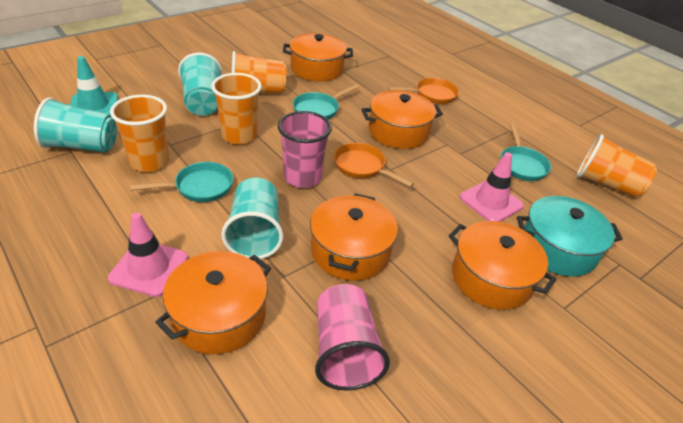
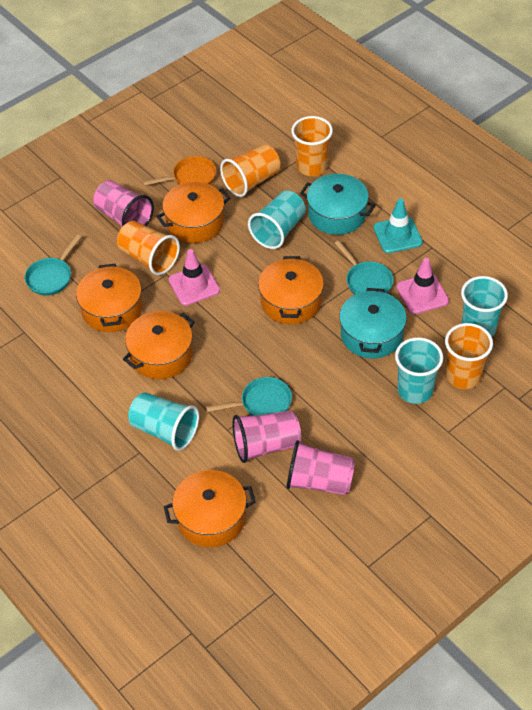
orange pan: 2 -> 1
pink cup: 2 -> 3
turquoise cup: 3 -> 4
turquoise pot: 1 -> 2

